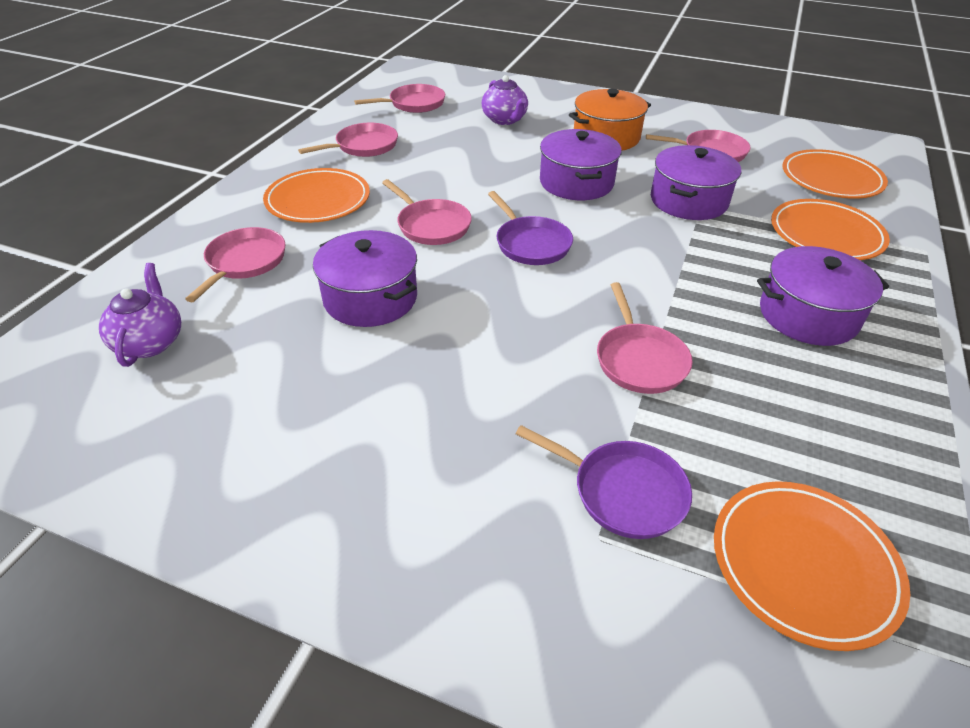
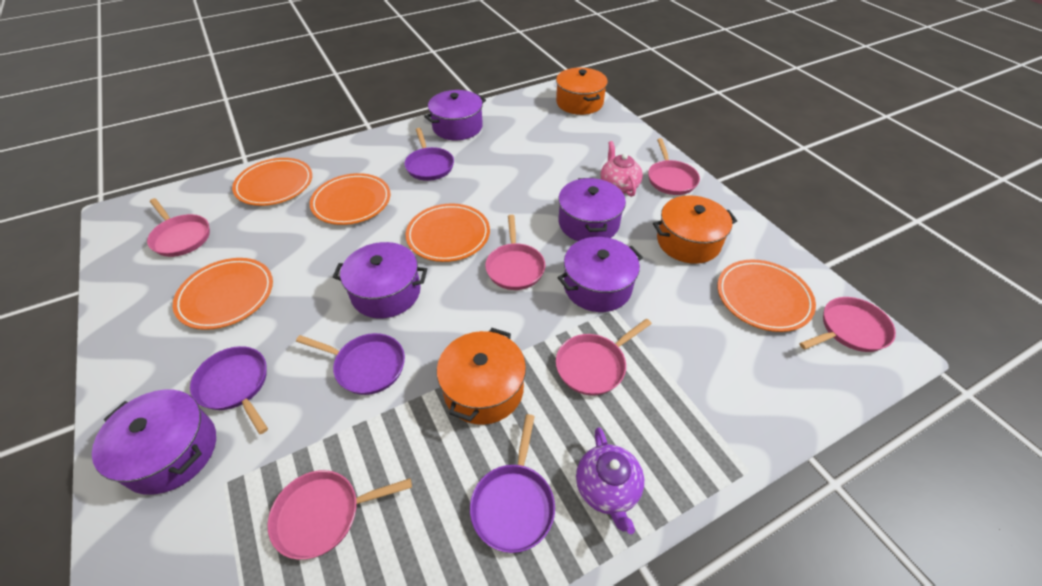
orange plate: 4 -> 5
orange pot: 1 -> 3
pink teapot: 0 -> 1
purple pan: 2 -> 4
purple pot: 4 -> 5
purple teapot: 2 -> 1

